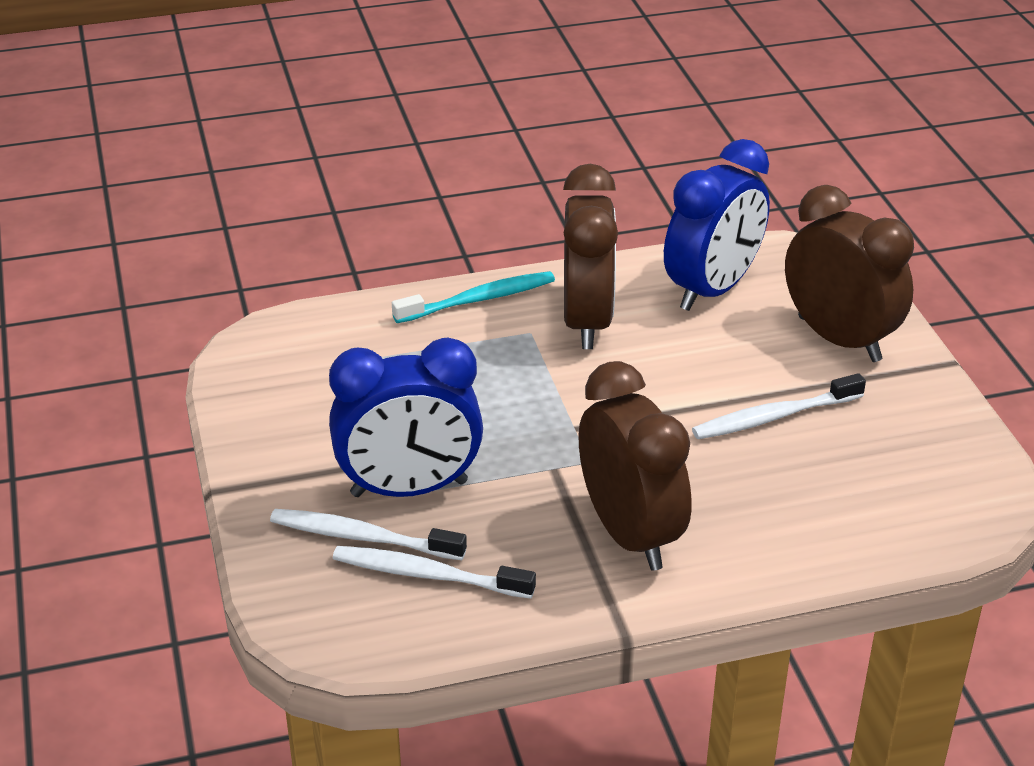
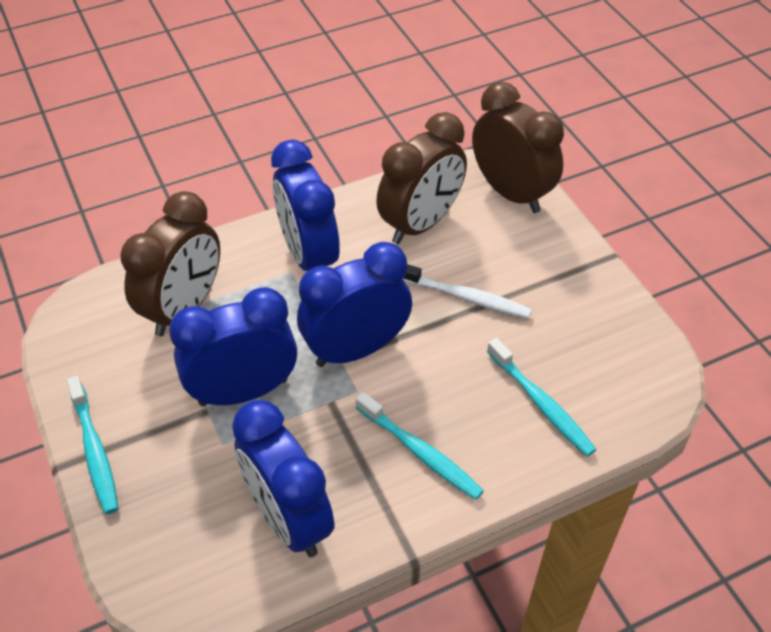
blue clock: 2 -> 4
turquoise toothbrush: 1 -> 3
white toothbrush: 3 -> 1

